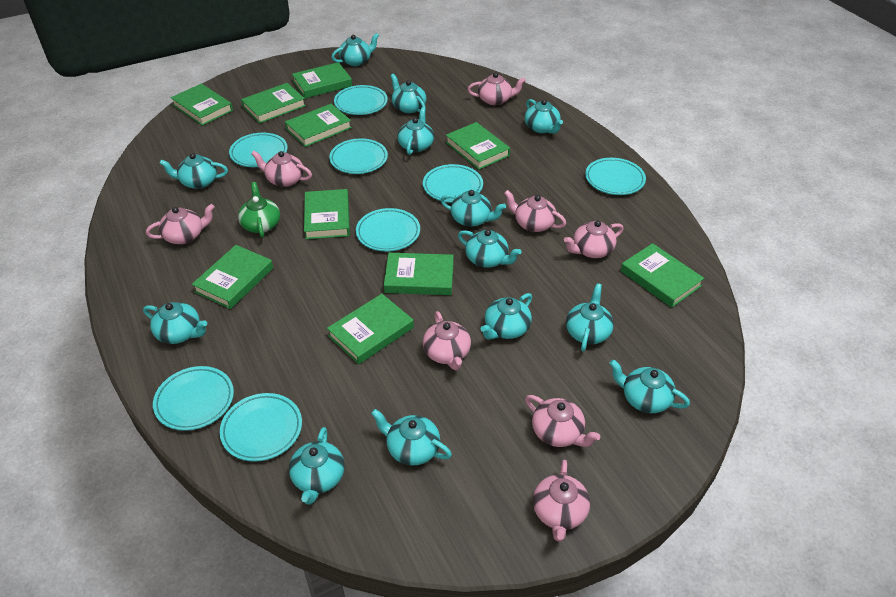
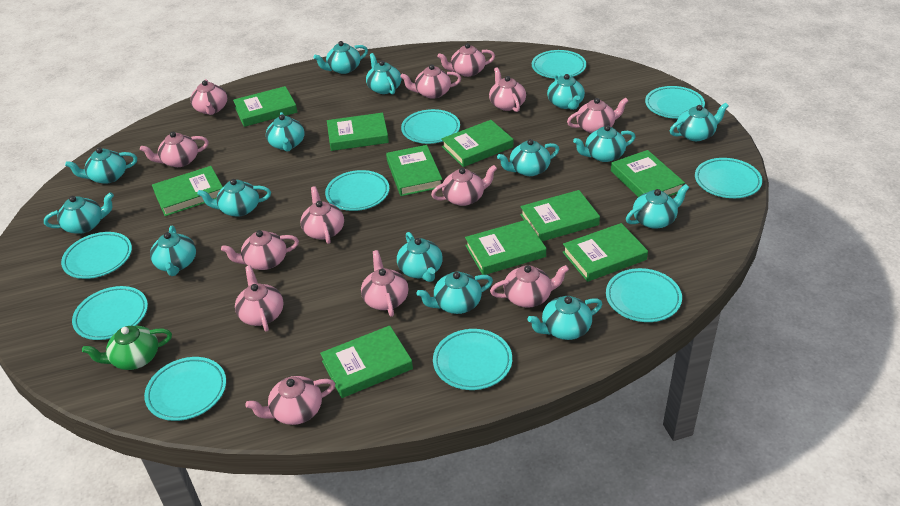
pink teapot: 8 -> 13
turquoise plate: 8 -> 10
turquoise teapot: 13 -> 15

